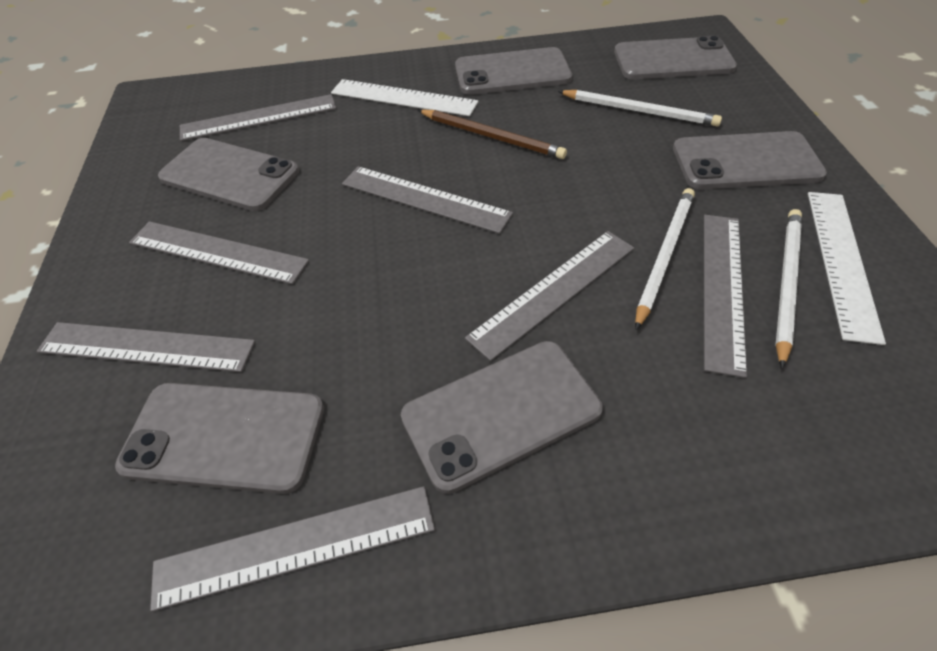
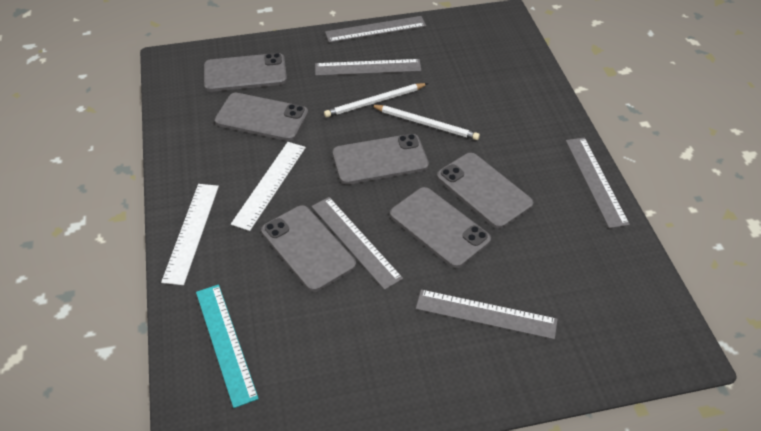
brown pencil: 1 -> 0
grey ruler: 7 -> 5
turquoise ruler: 0 -> 1
white pencil: 3 -> 2

